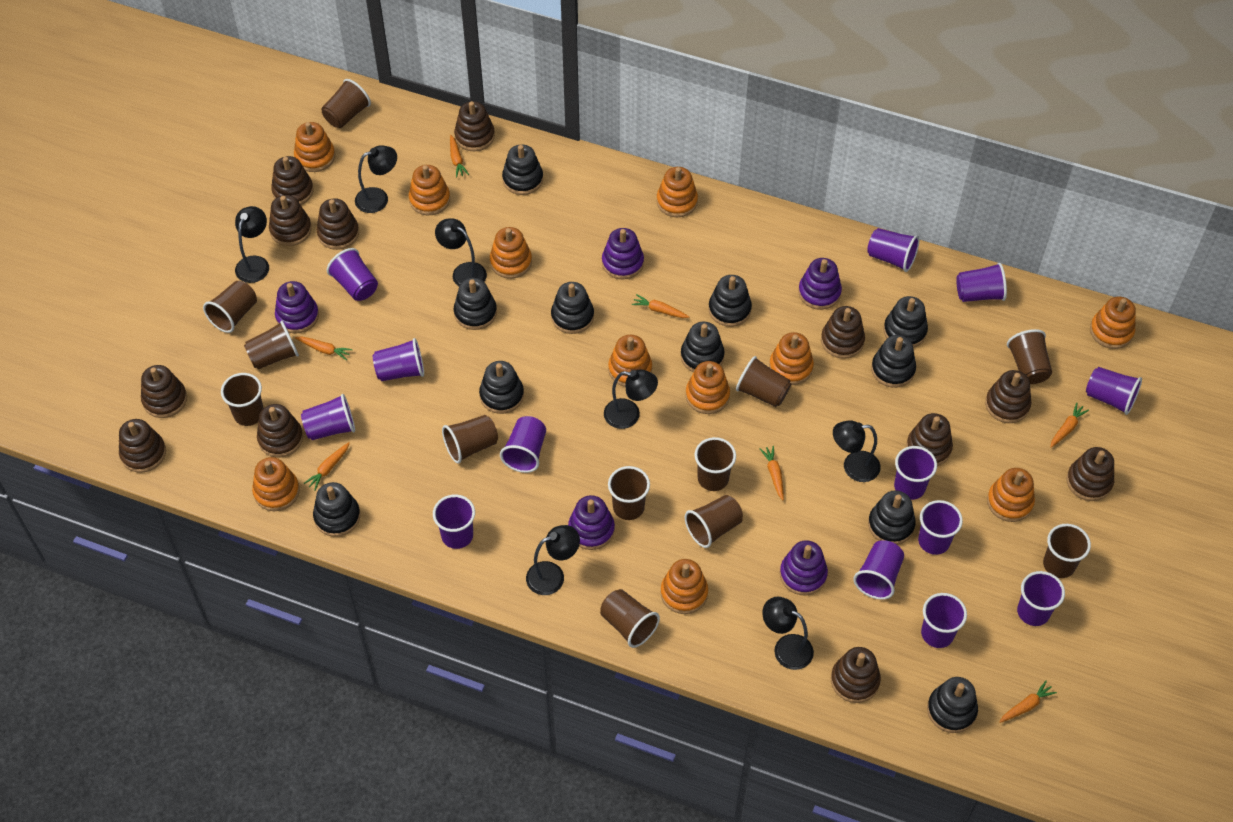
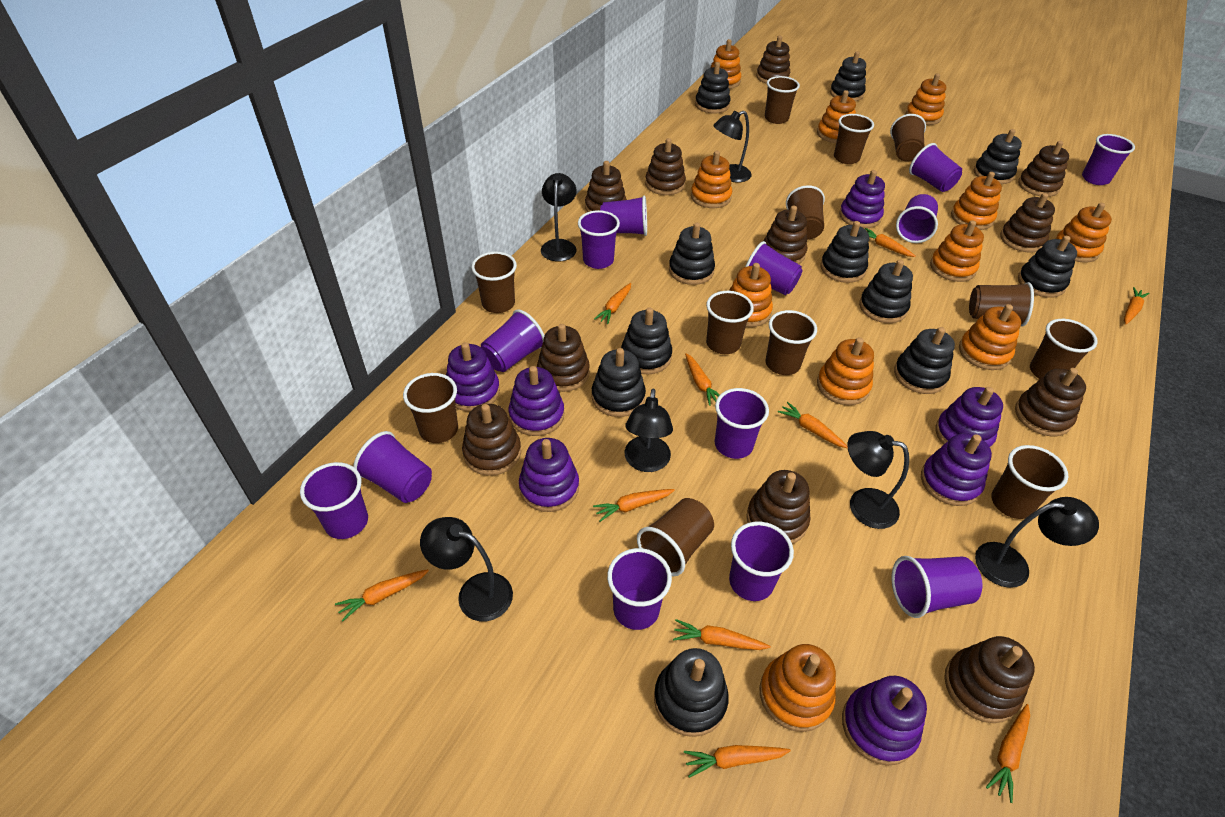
black lamp: 7 -> 6
brown stacking toy: 12 -> 11
orange carrot: 7 -> 10
purple stacking toy: 5 -> 7

